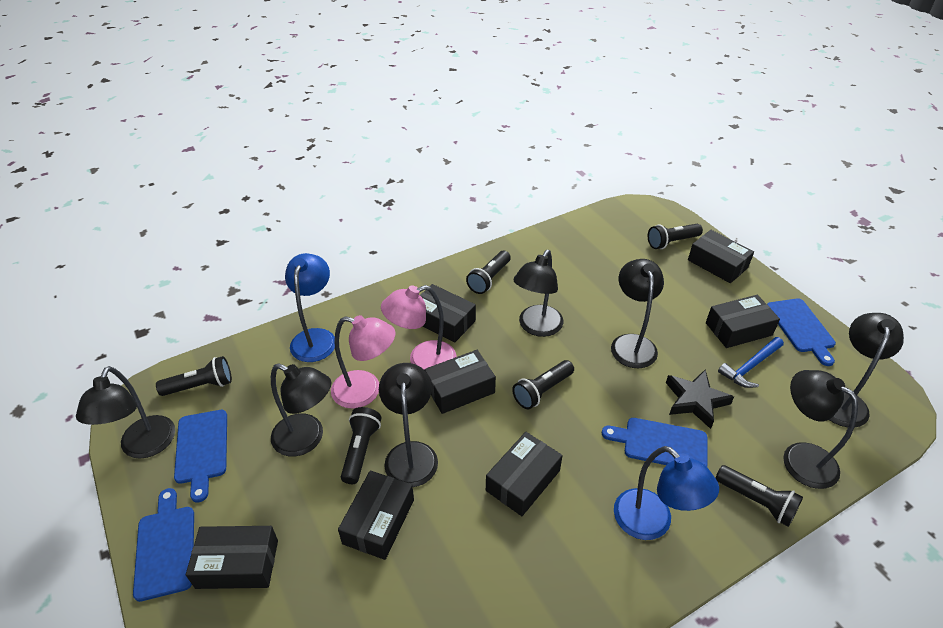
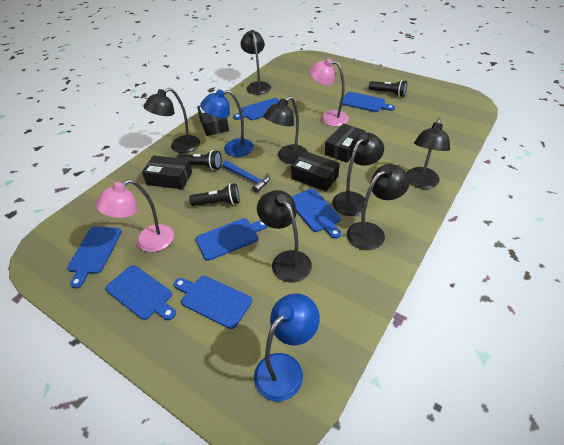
black box: 7 -> 4
black flashlight: 6 -> 3
black star: 1 -> 0
blue cutting board: 4 -> 7

